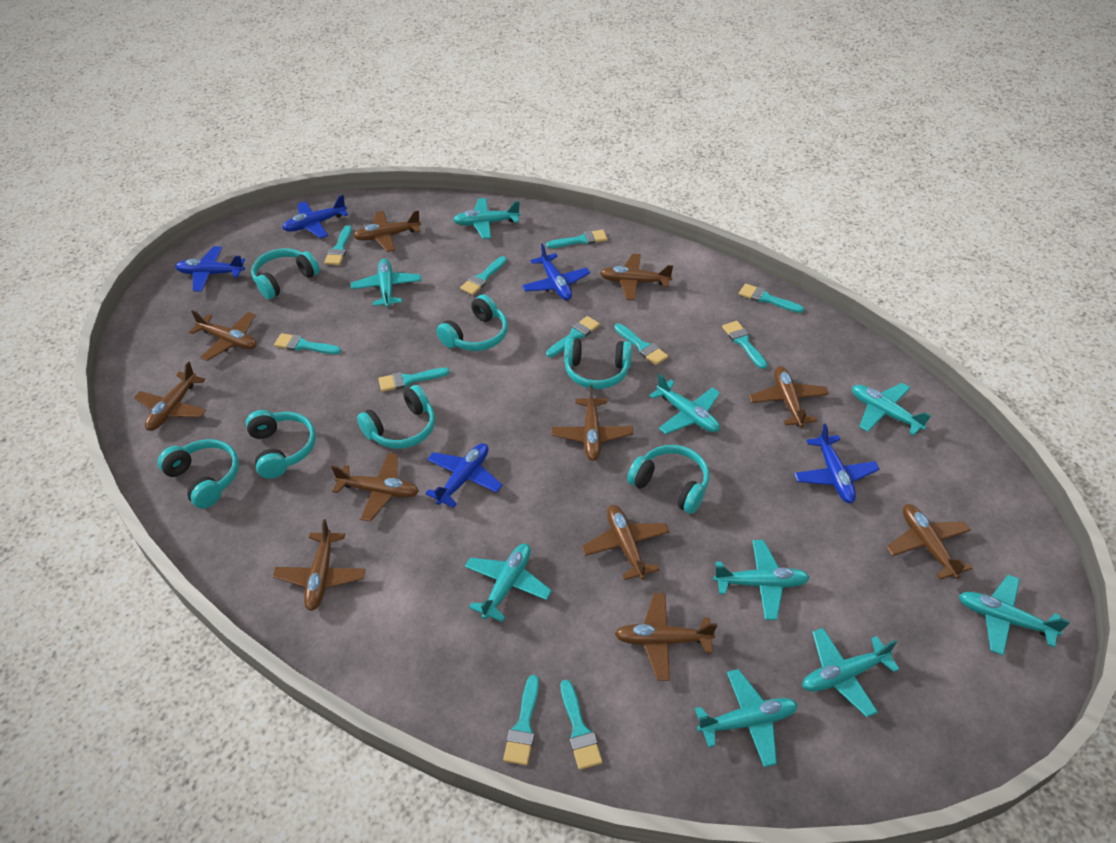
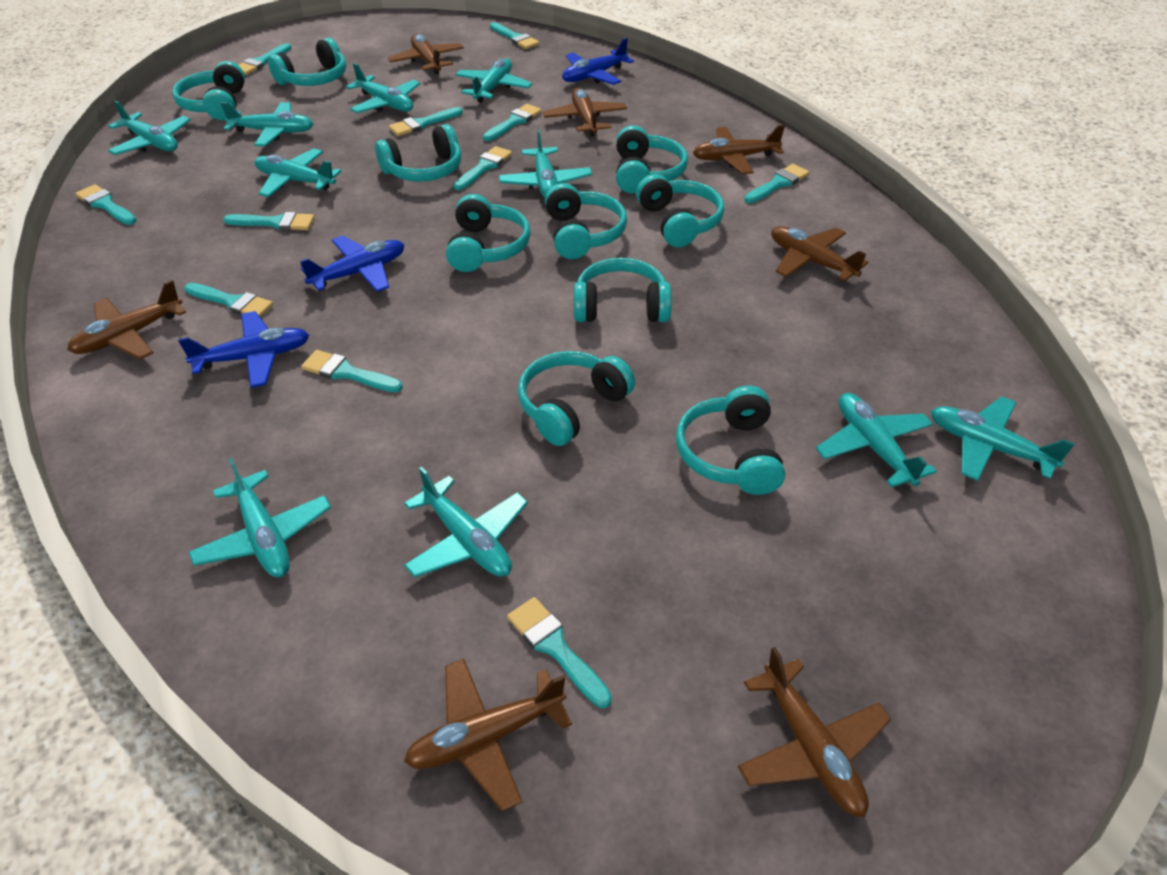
blue plane: 5 -> 3
brown plane: 11 -> 7
turquoise headphones: 7 -> 10
turquoise plane: 9 -> 10

